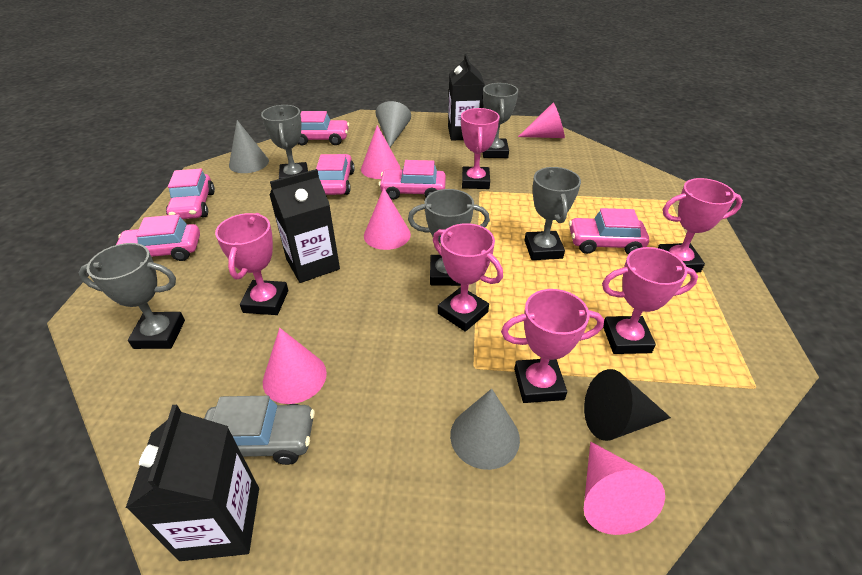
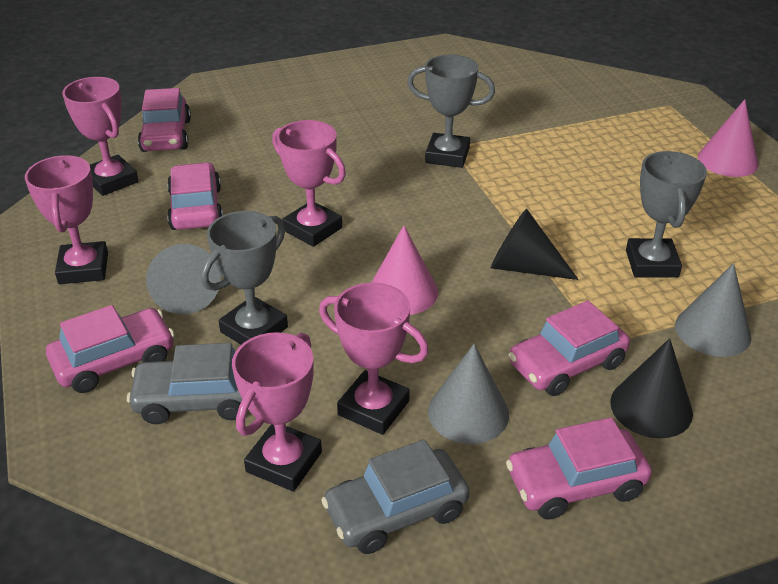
black carton: 3 -> 0
black cone: 1 -> 2
grey car: 1 -> 2
grey trophy: 5 -> 3
pink car: 6 -> 5
pink cone: 5 -> 2
pink trophy: 6 -> 5

